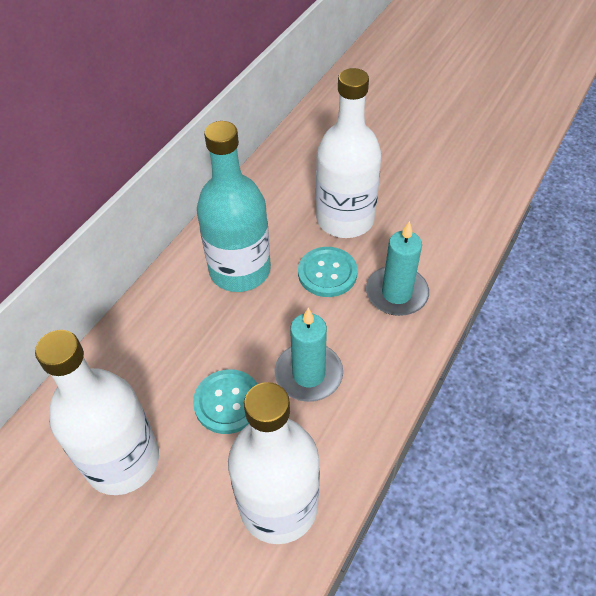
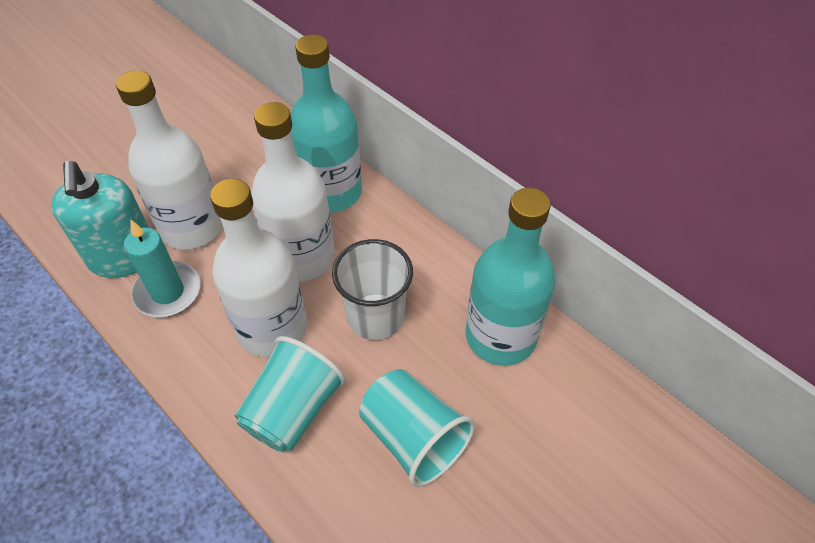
turquoise bottle: 1 -> 2
turquoise button: 2 -> 0
turquoise candle: 2 -> 1
turquoise cup: 0 -> 2
turquoise soap dispenser: 0 -> 1
white cup: 0 -> 1

